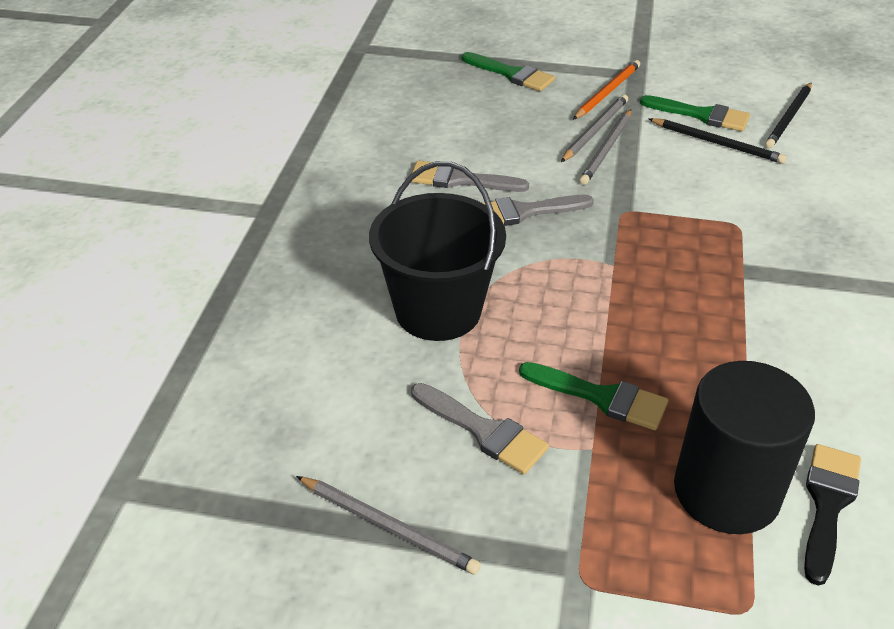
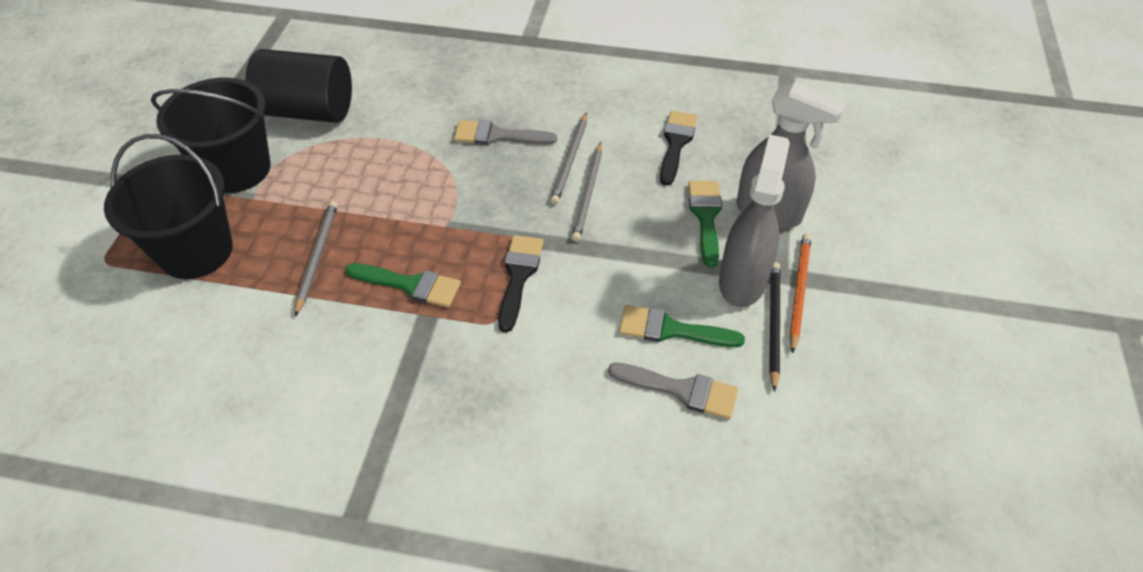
black brush: 1 -> 2
black bucket: 1 -> 2
black pencil: 2 -> 1
grey brush: 3 -> 2
grey spray bottle: 0 -> 2

